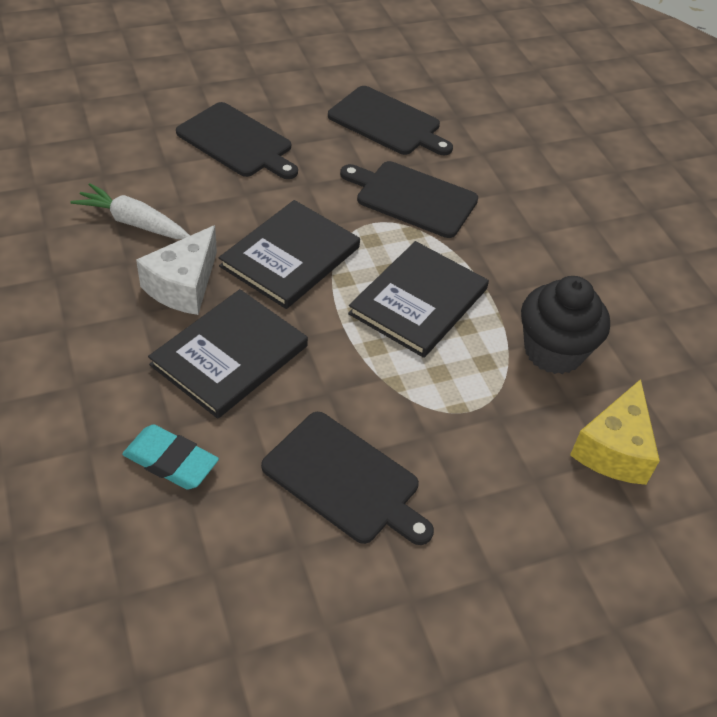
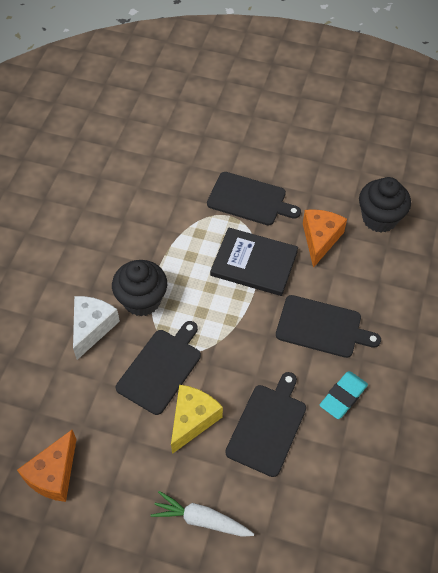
black book: 3 -> 1
black cupcake: 1 -> 2
orange cheese: 0 -> 2

